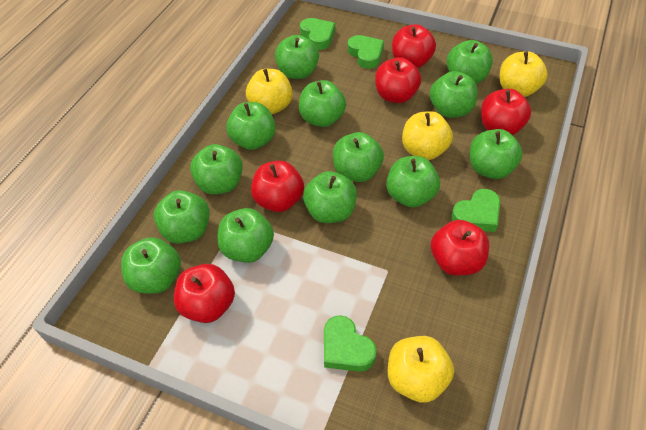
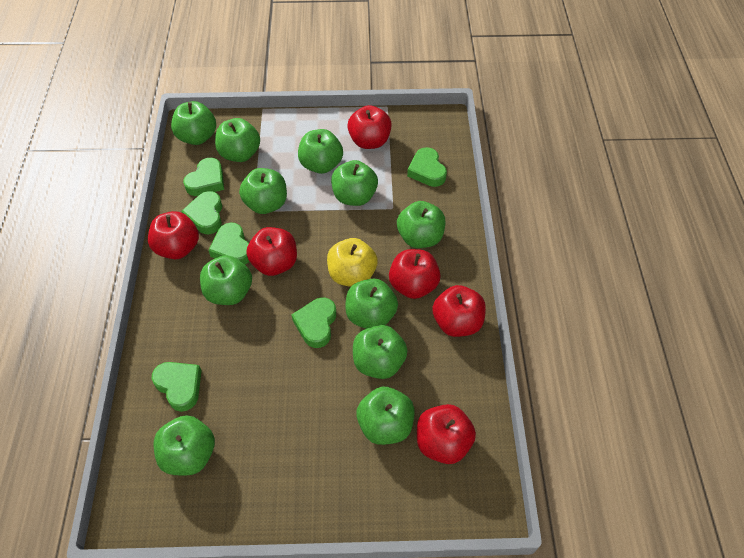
green apple: 13 -> 11
green heart: 4 -> 6
yellow apple: 4 -> 1

